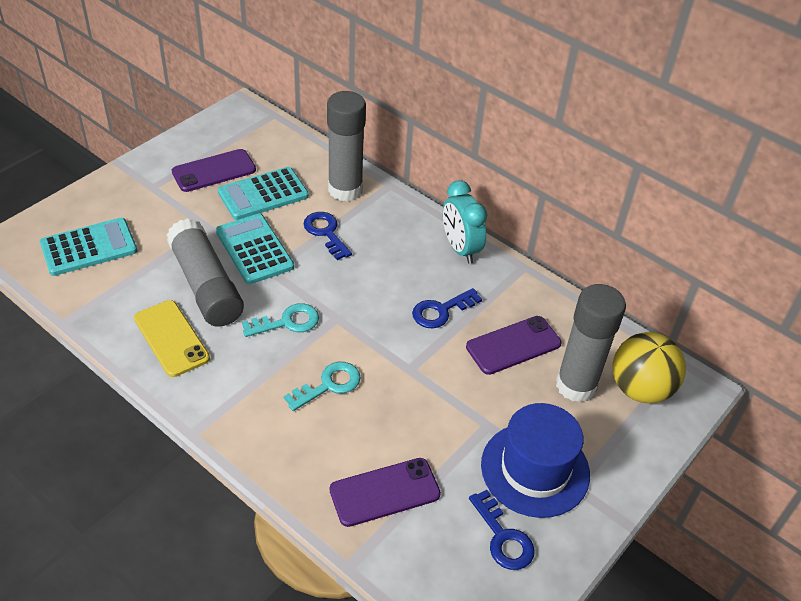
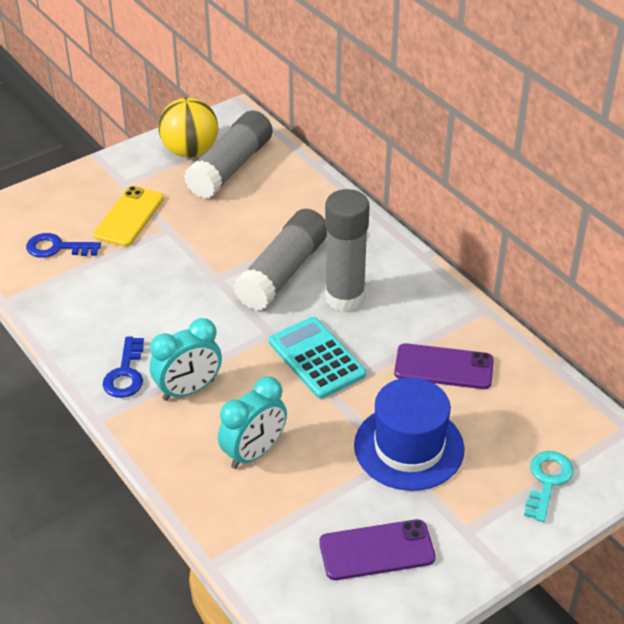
blue key: 3 -> 2
purple phone: 3 -> 2
turquoise calculator: 3 -> 1
turquoise clock: 1 -> 2
turquoise key: 2 -> 1

